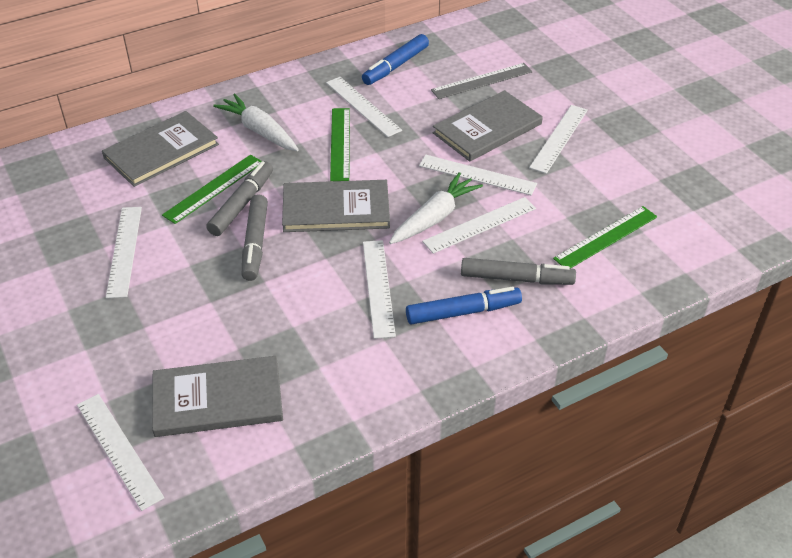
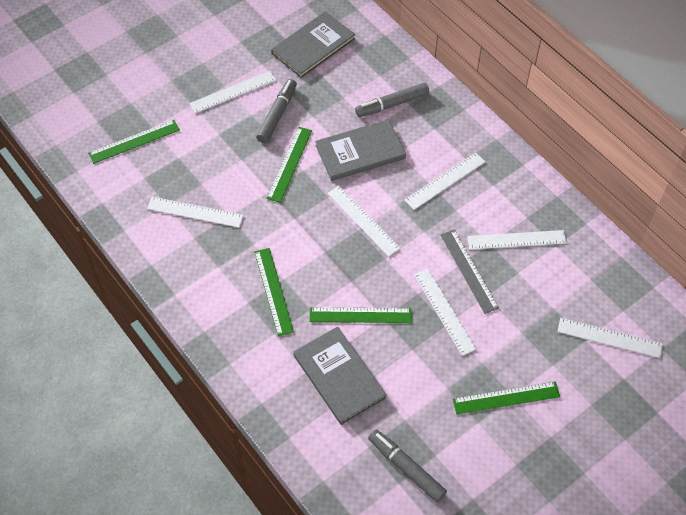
blue marker: 2 -> 0
green ruler: 3 -> 5
grey book: 4 -> 3
white carrot: 2 -> 0

